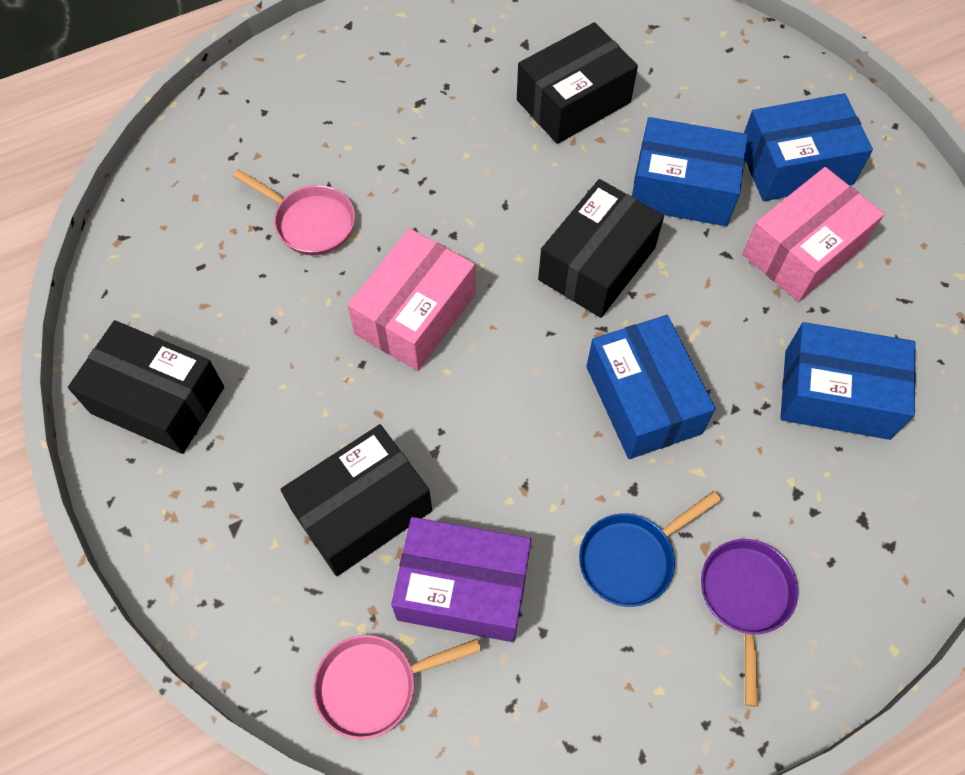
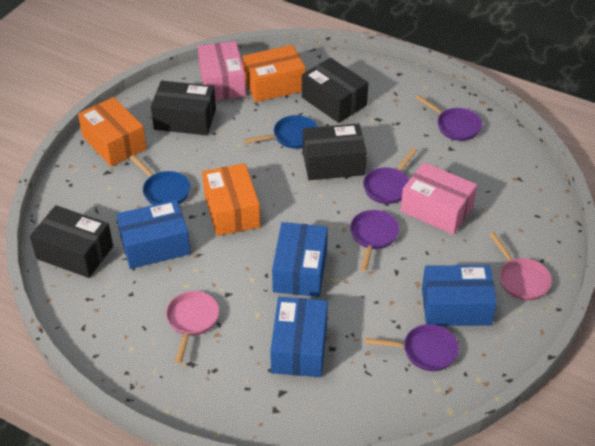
blue pan: 1 -> 2
orange box: 0 -> 3
purple box: 1 -> 0
purple pan: 1 -> 4

